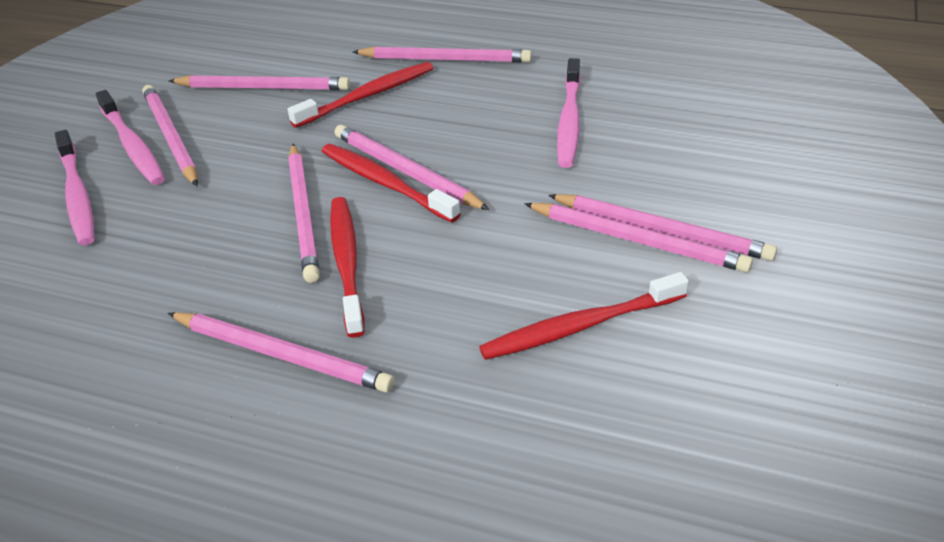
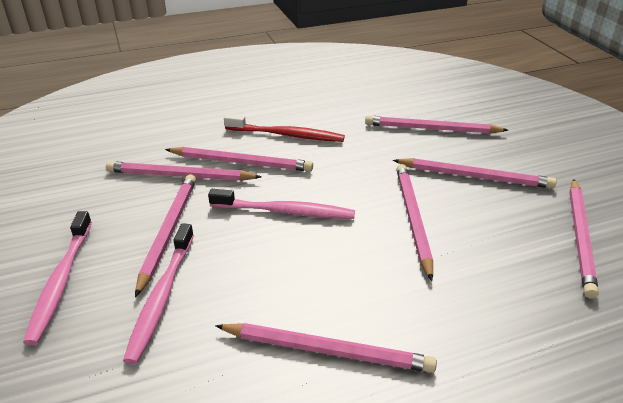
red toothbrush: 4 -> 1

